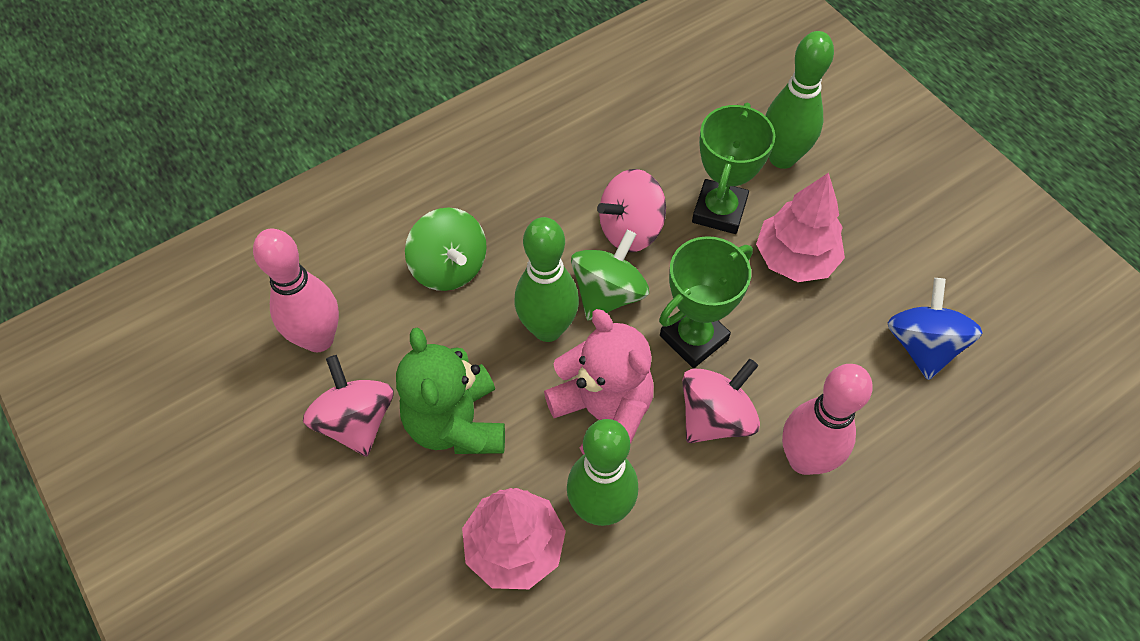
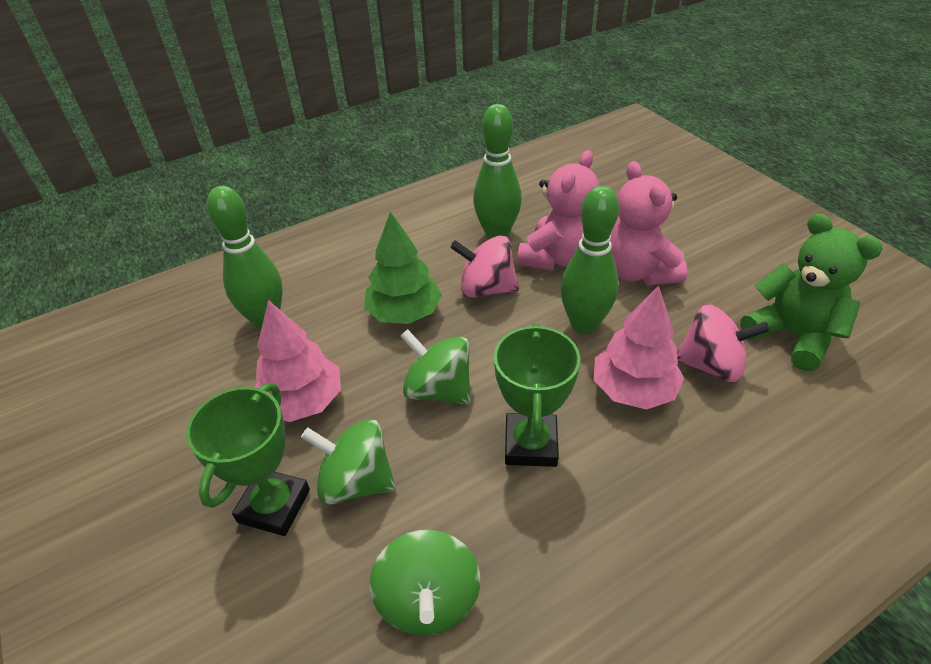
blue spinning top: 1 -> 0
green spinning top: 2 -> 3
green tree: 0 -> 1
pink bowling pin: 2 -> 0
pink spinning top: 3 -> 2
pink teddy bear: 1 -> 2

